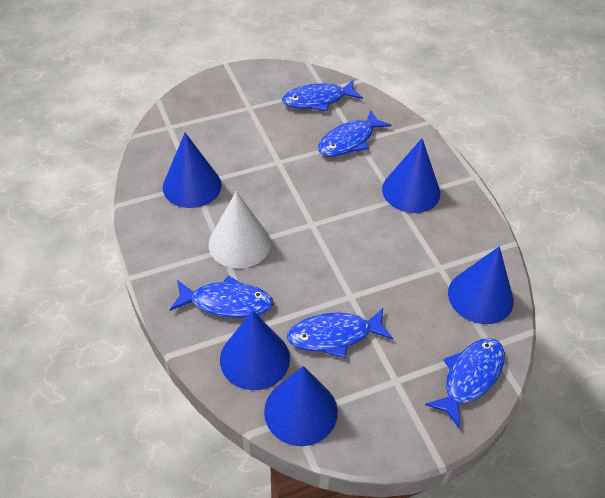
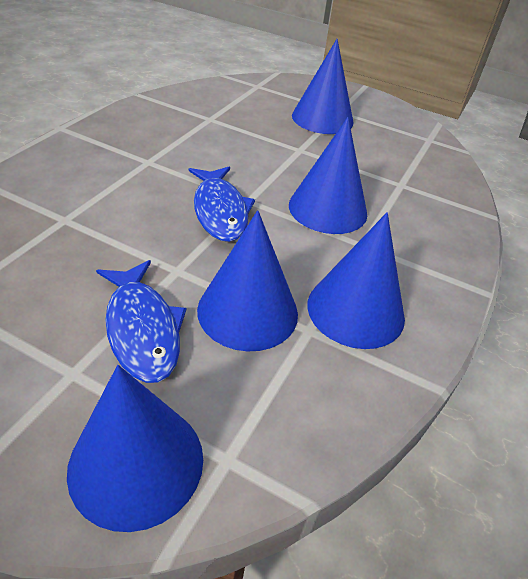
blue fish: 5 -> 2
white cone: 1 -> 0

